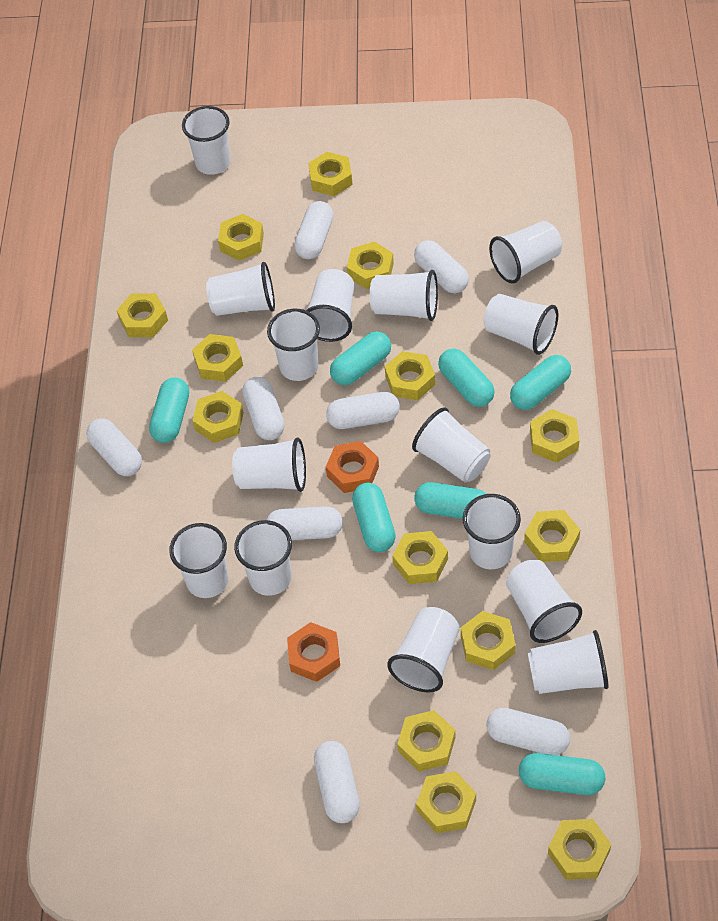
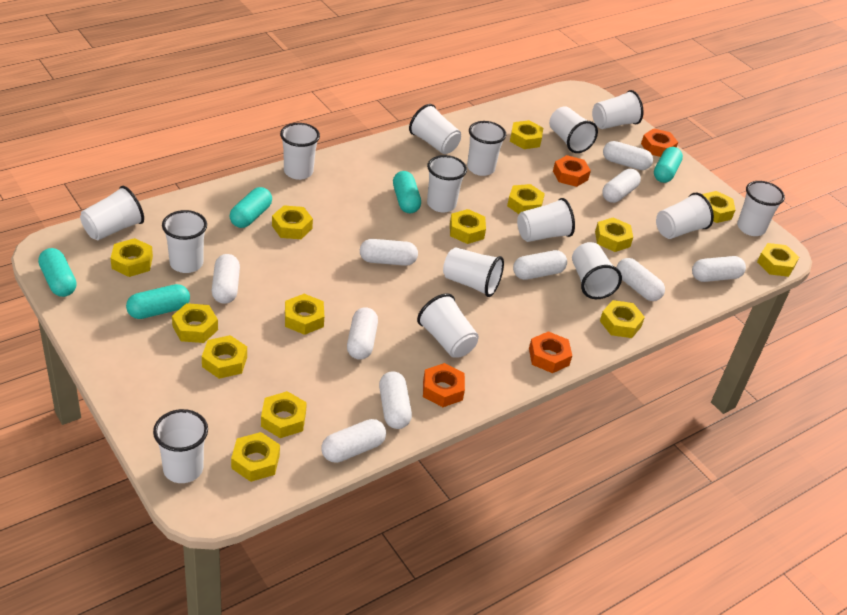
orange nut: 2 -> 4
turquoise capsule: 7 -> 5
white capsule: 8 -> 10

